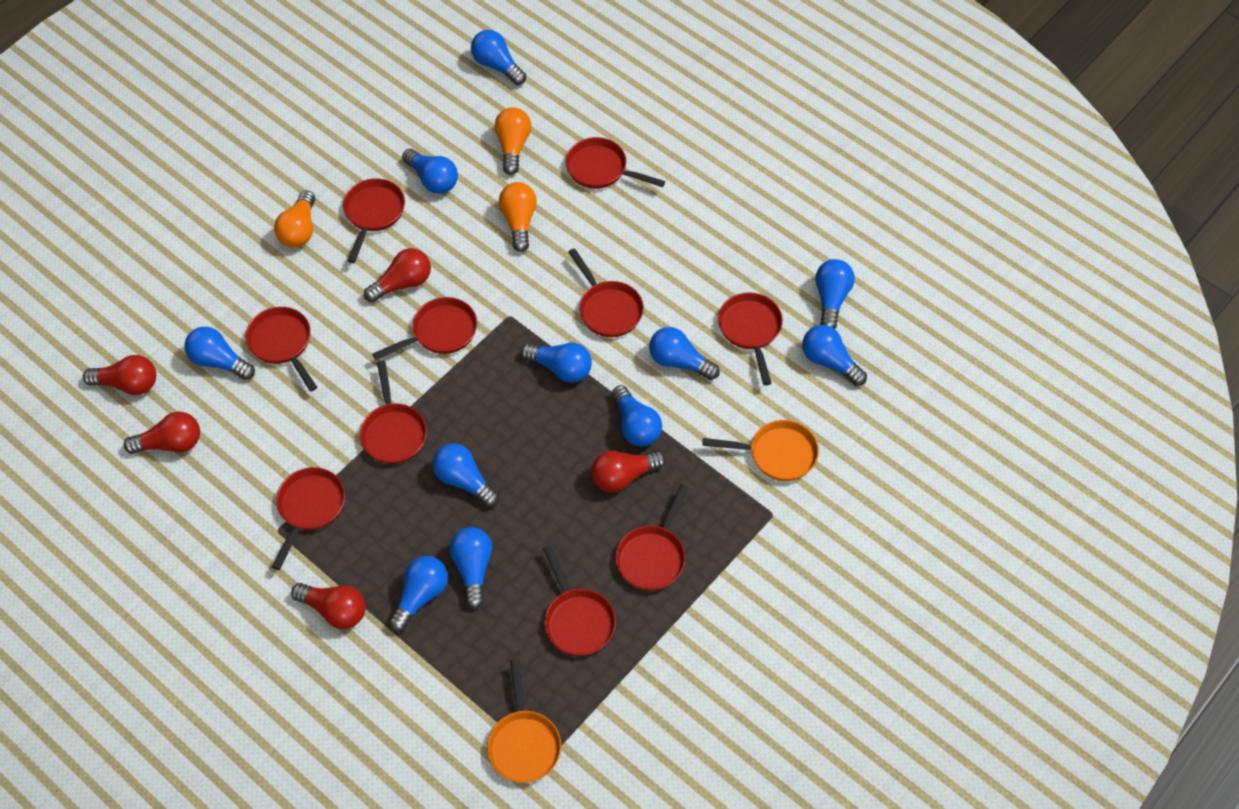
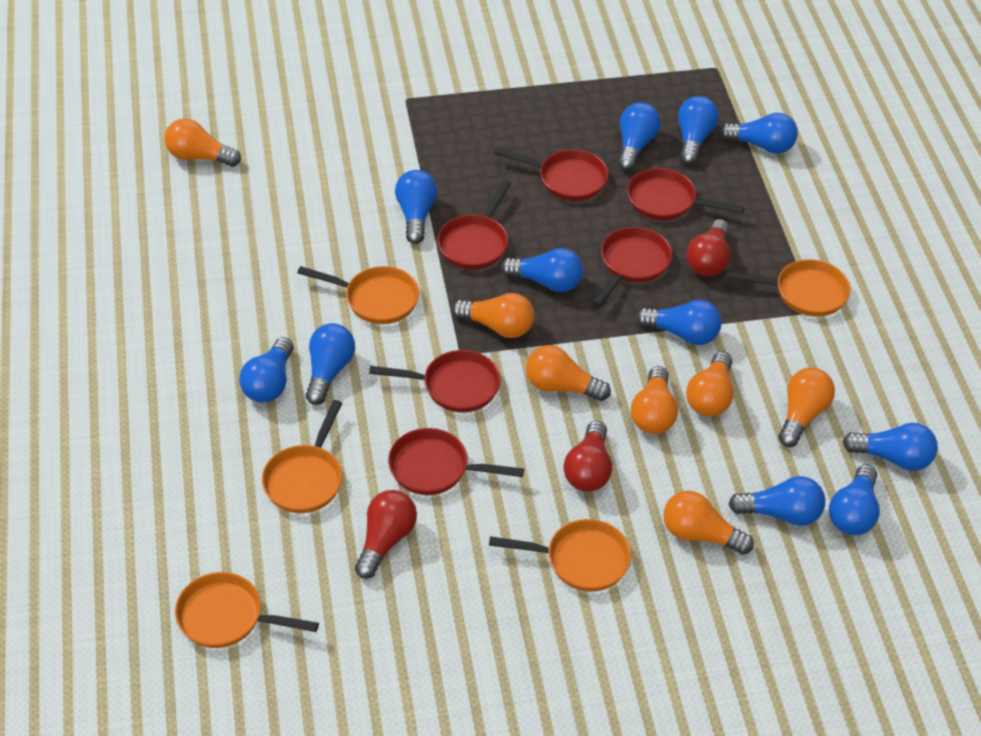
orange light bulb: 3 -> 7
orange pan: 2 -> 5
red light bulb: 5 -> 3
red pan: 10 -> 6

